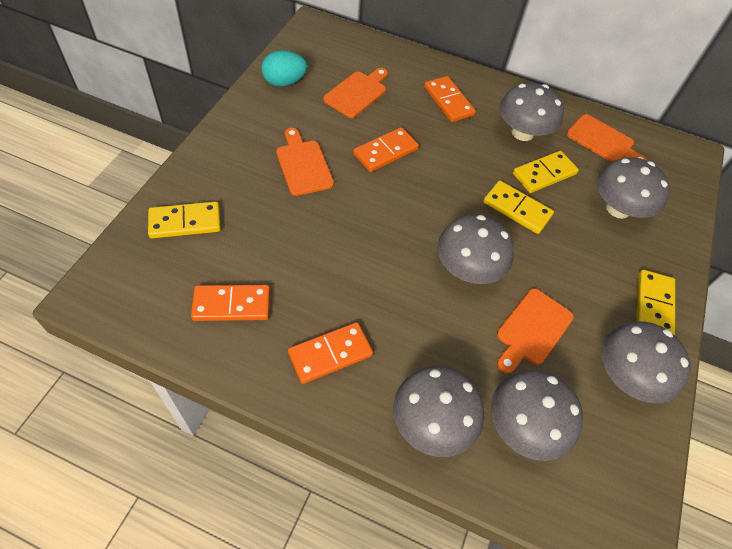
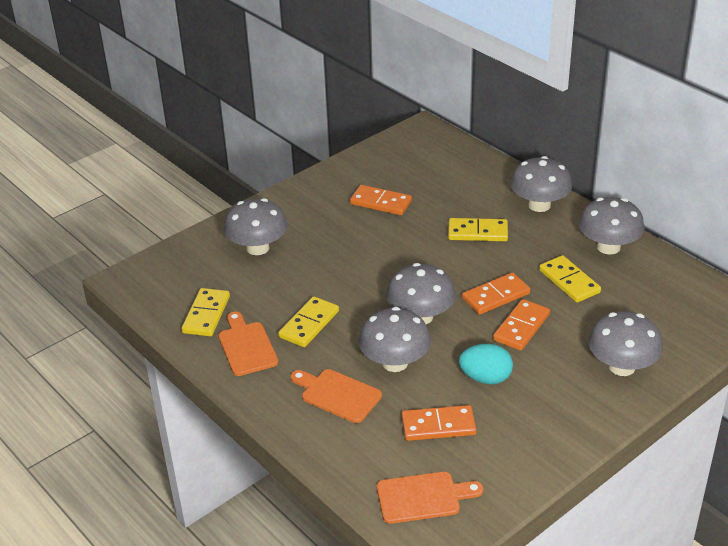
orange cutting board: 4 -> 3

